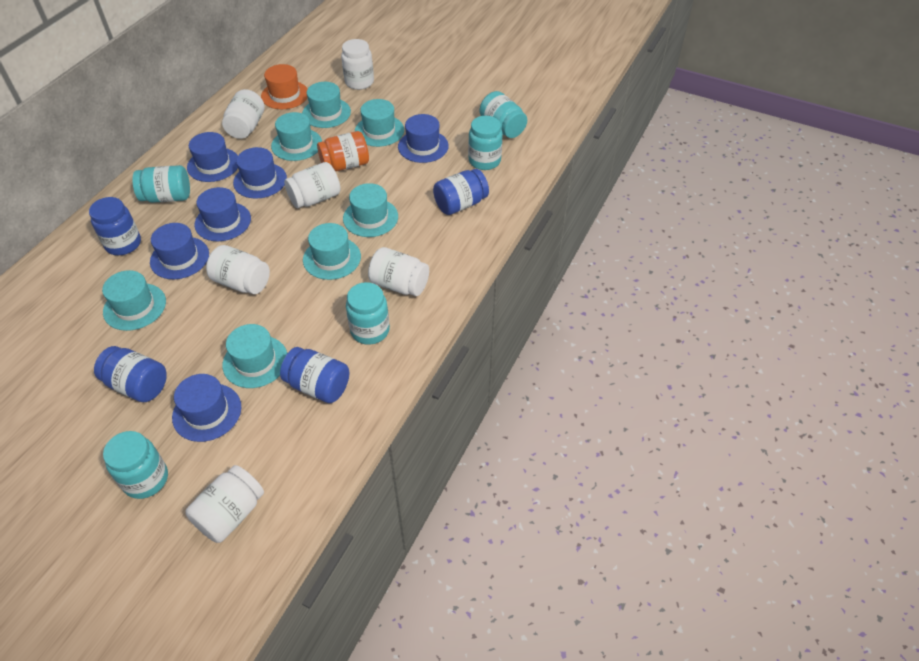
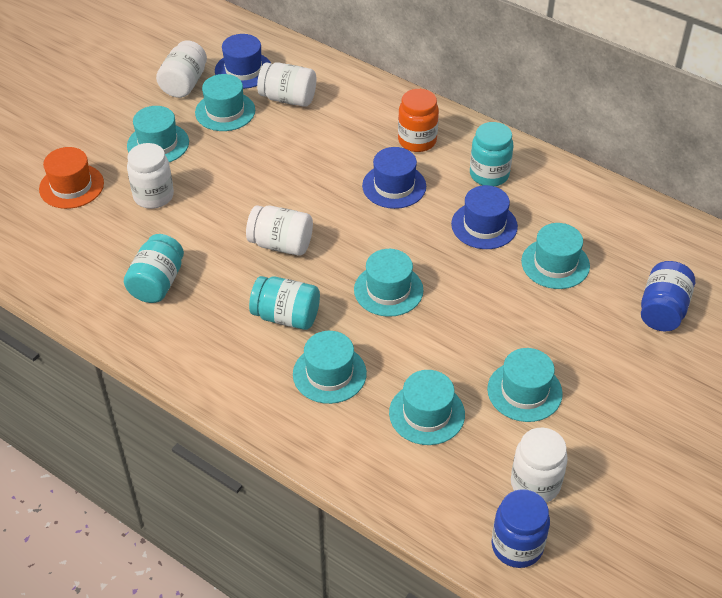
blue hat: 6 -> 3
blue jar: 4 -> 2
turquoise jar: 5 -> 3
white jar: 6 -> 5

